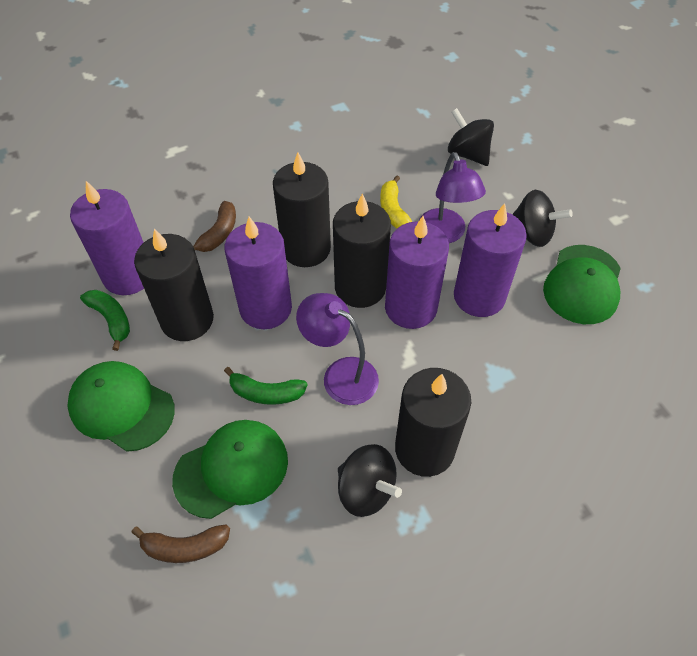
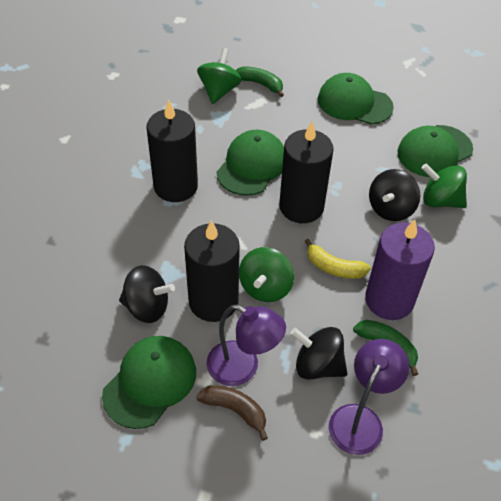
black candle: 4 -> 3
brown banana: 2 -> 1
green cap: 3 -> 4
green spinning top: 0 -> 3
purple candle: 4 -> 1

